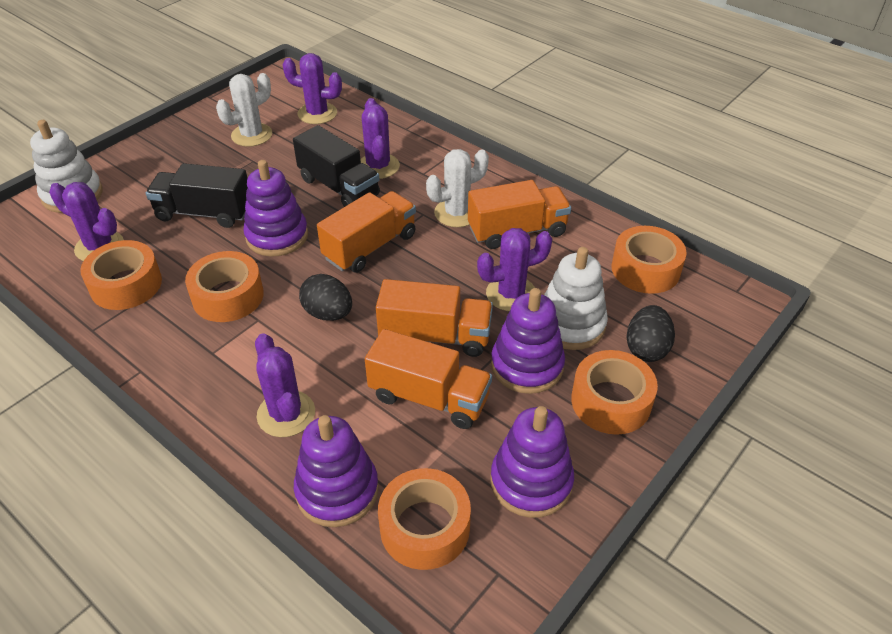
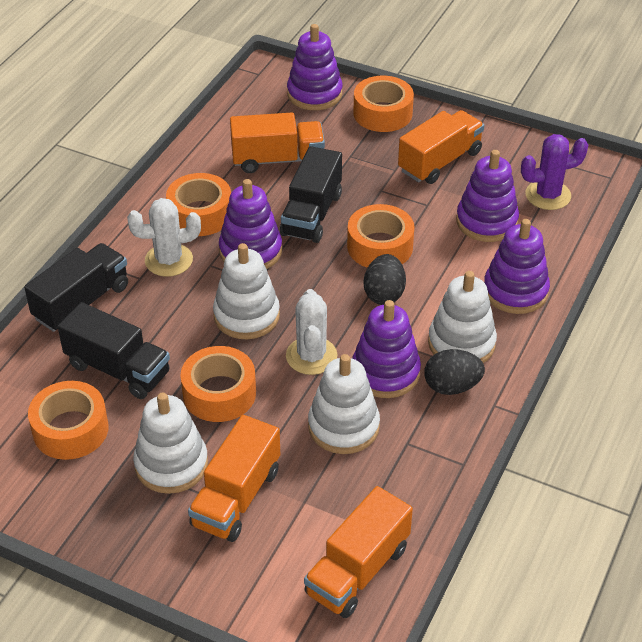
black truck: 2 -> 3
purple cactus: 5 -> 1
purple stacking toy: 4 -> 5
white stacking toy: 2 -> 4

